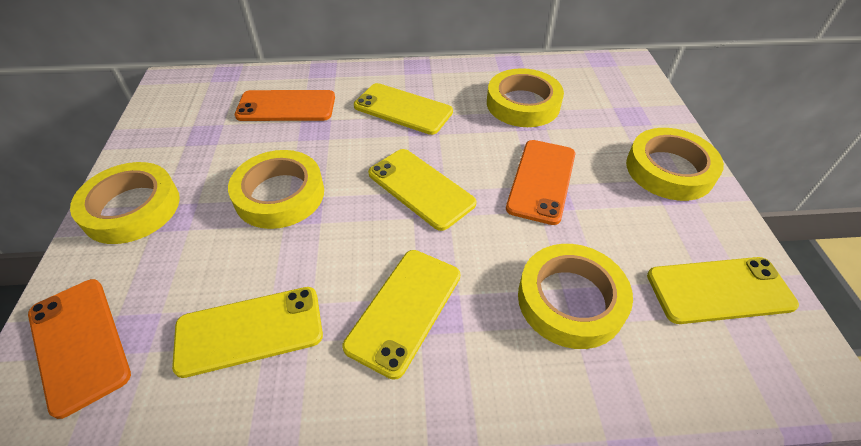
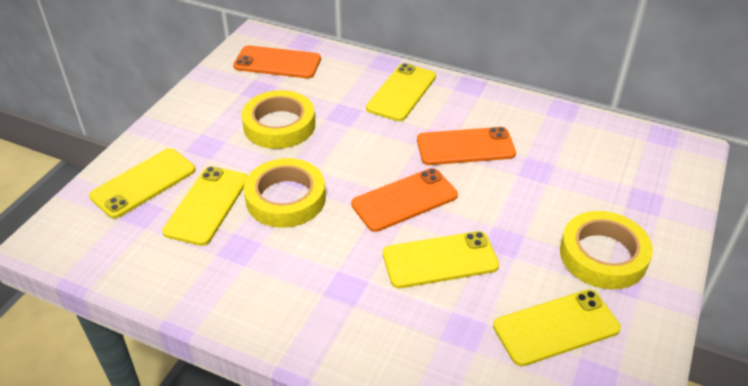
yellow tape: 5 -> 3

